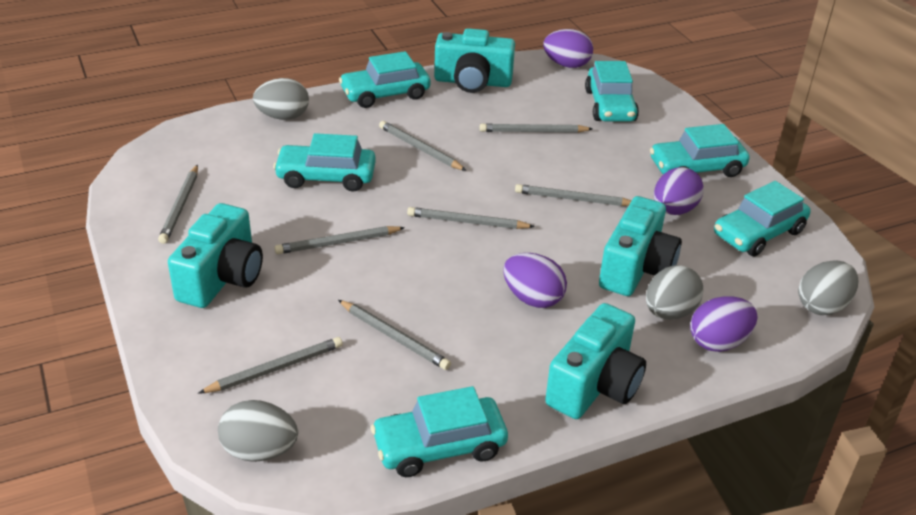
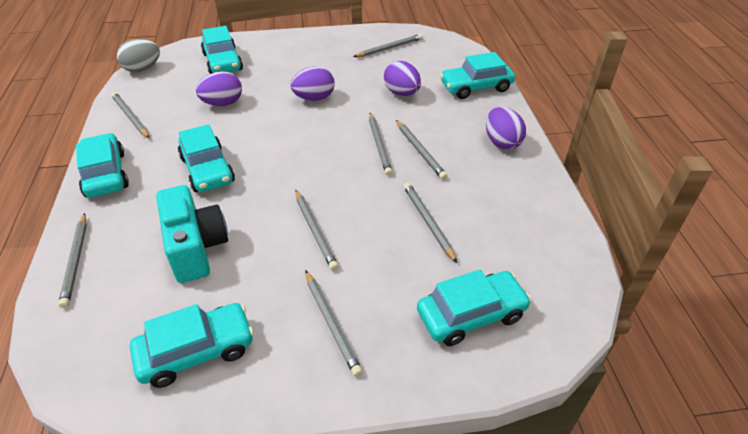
grey egg: 4 -> 1
turquoise camera: 4 -> 1

